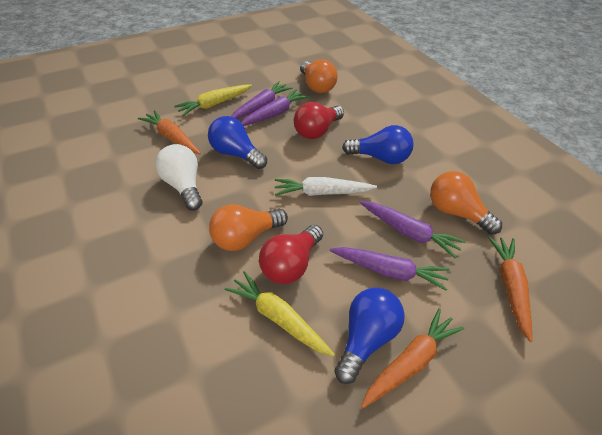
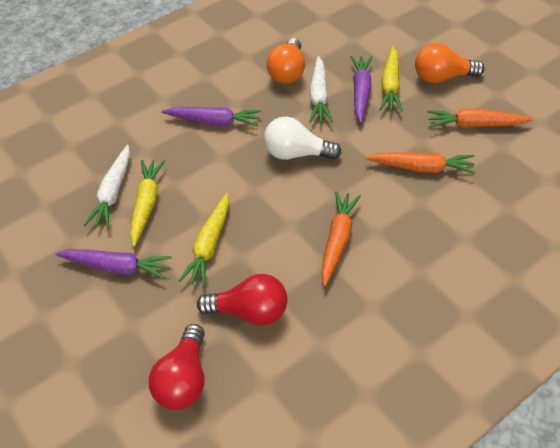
blue light bulb: 3 -> 0
orange light bulb: 3 -> 2
purple carrot: 4 -> 3
white carrot: 1 -> 2
yellow carrot: 2 -> 3

